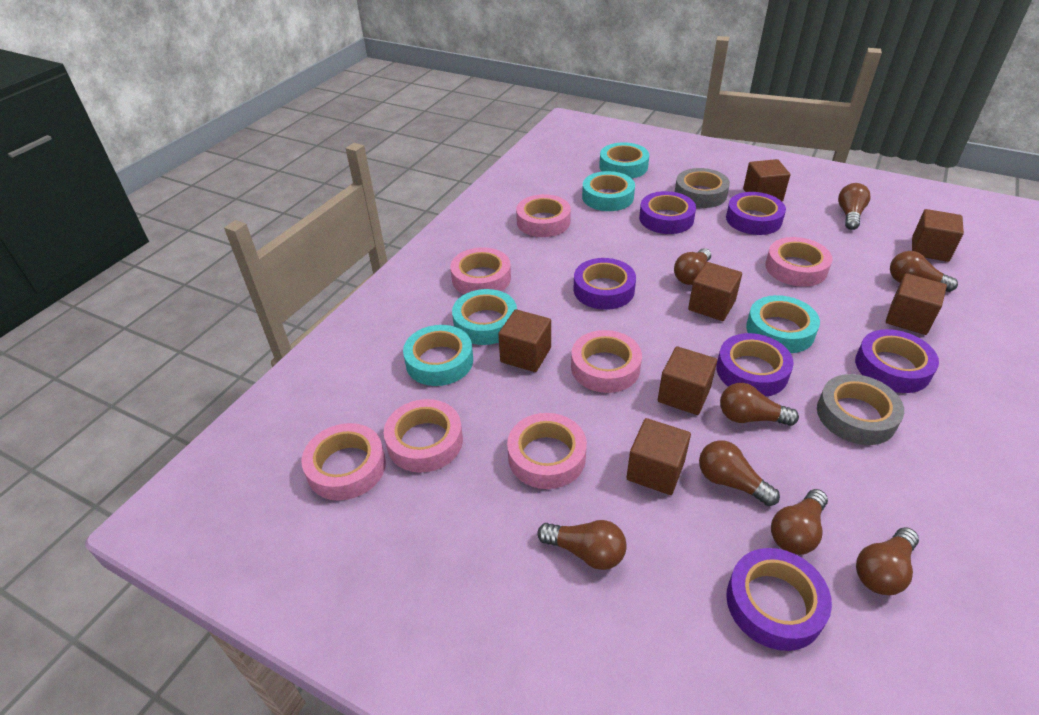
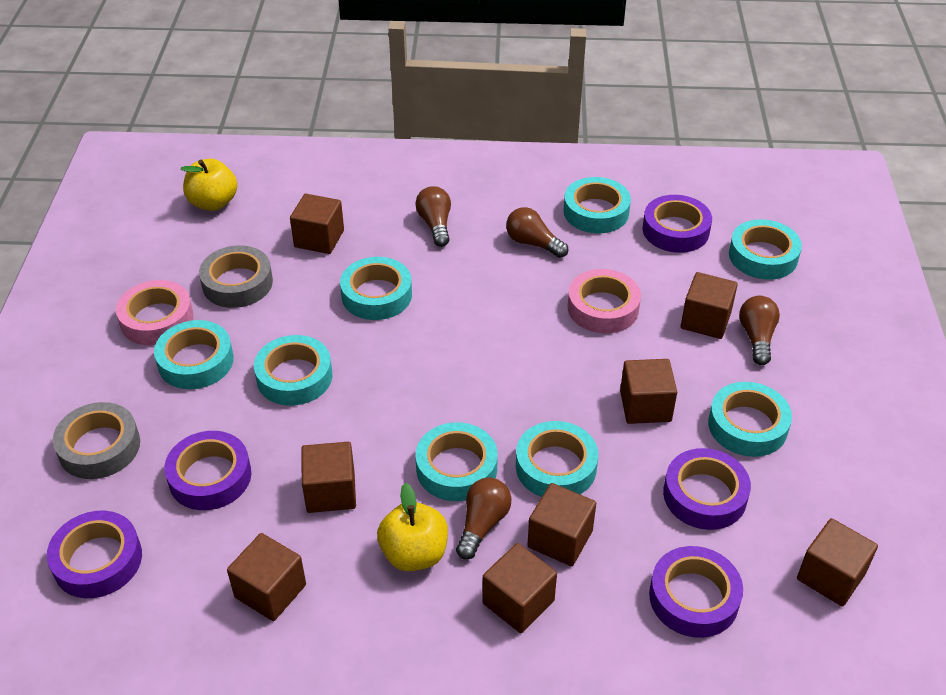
brown cube: 7 -> 8
brown light bulb: 8 -> 4
pink tape: 7 -> 2
purple tape: 6 -> 5
turquoise tape: 5 -> 8
yellow apple: 0 -> 2

